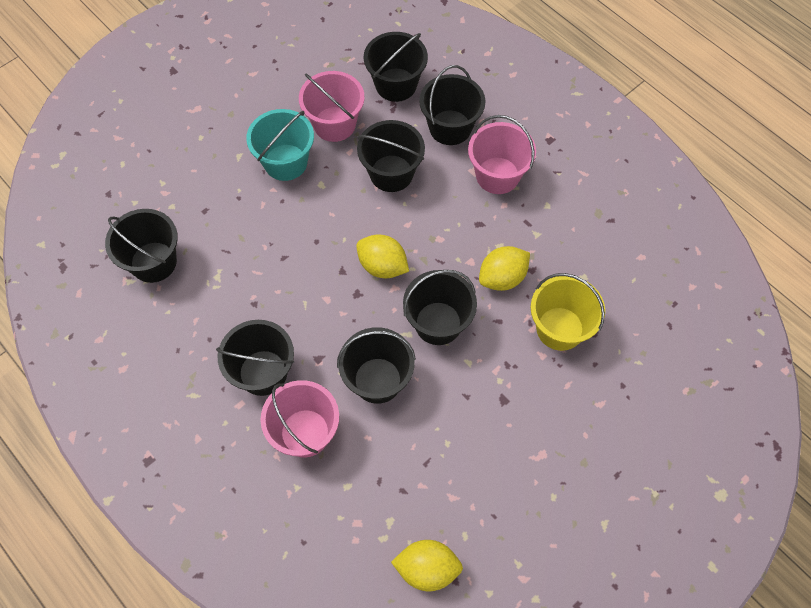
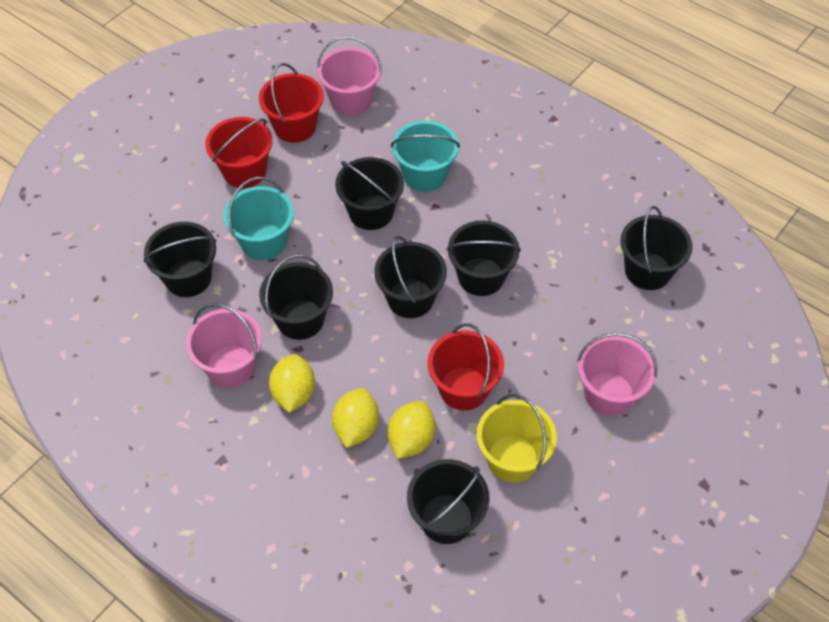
red bucket: 0 -> 3
turquoise bucket: 1 -> 2

